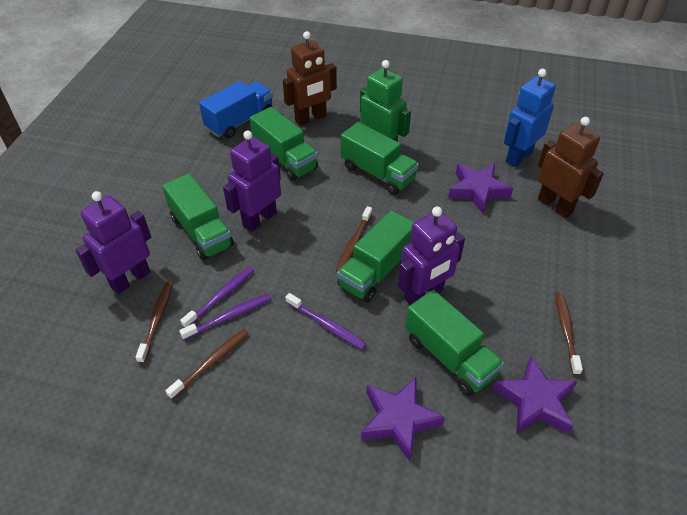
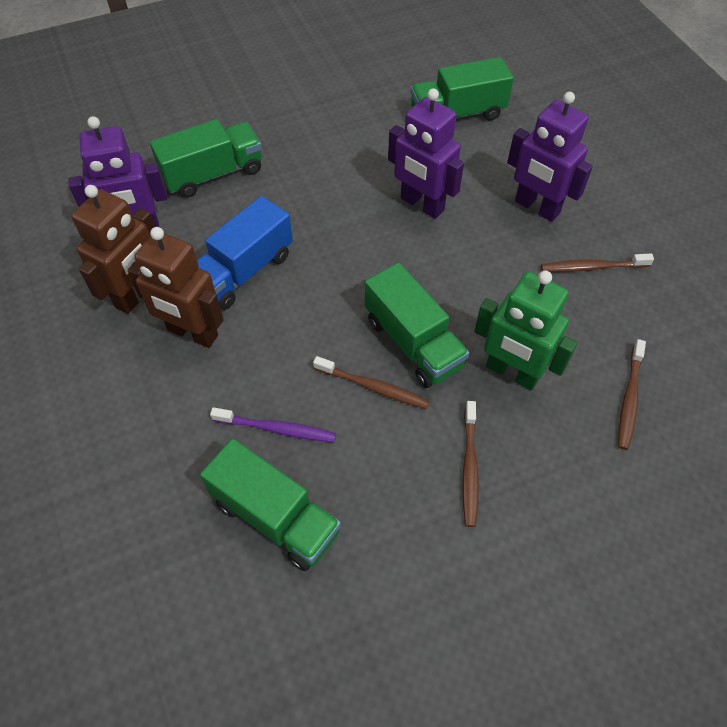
blue robot: 1 -> 0
green truck: 5 -> 4
purple star: 3 -> 0
purple toothbrush: 3 -> 1

